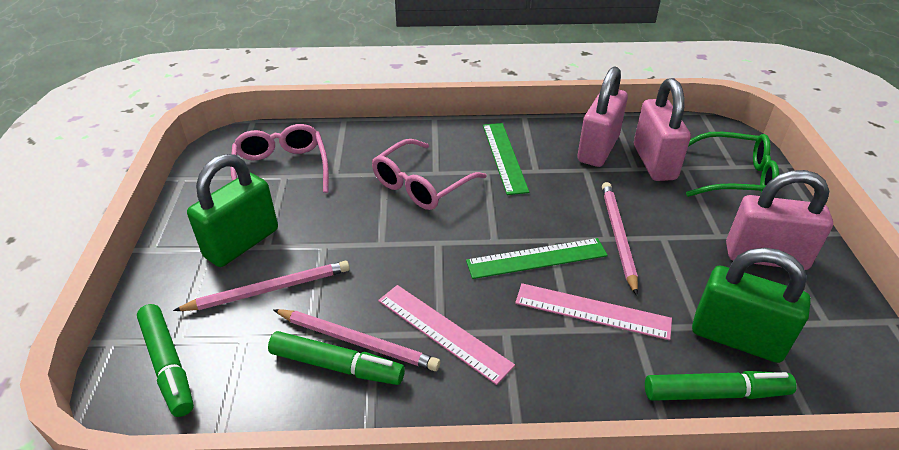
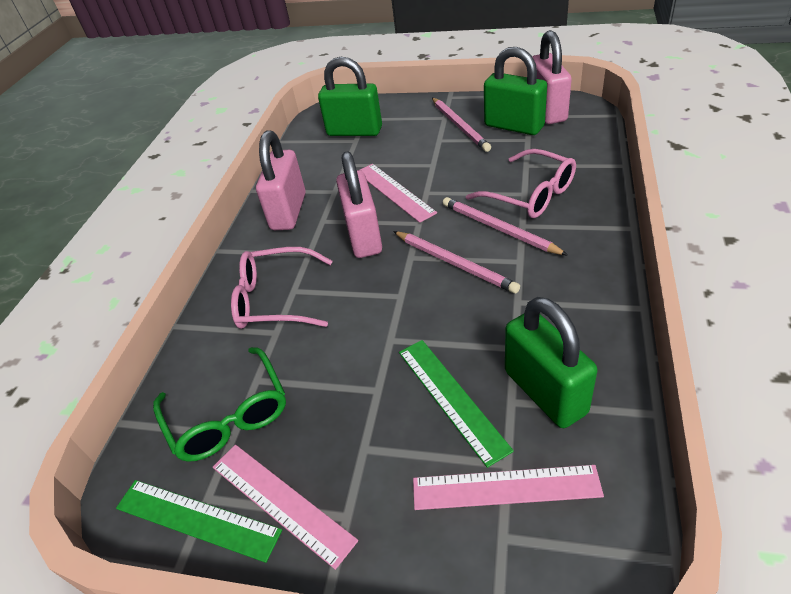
green marker: 3 -> 0
green padlock: 2 -> 3
pink ruler: 2 -> 3

